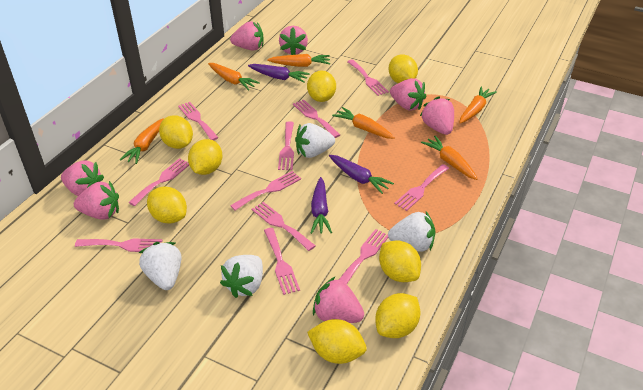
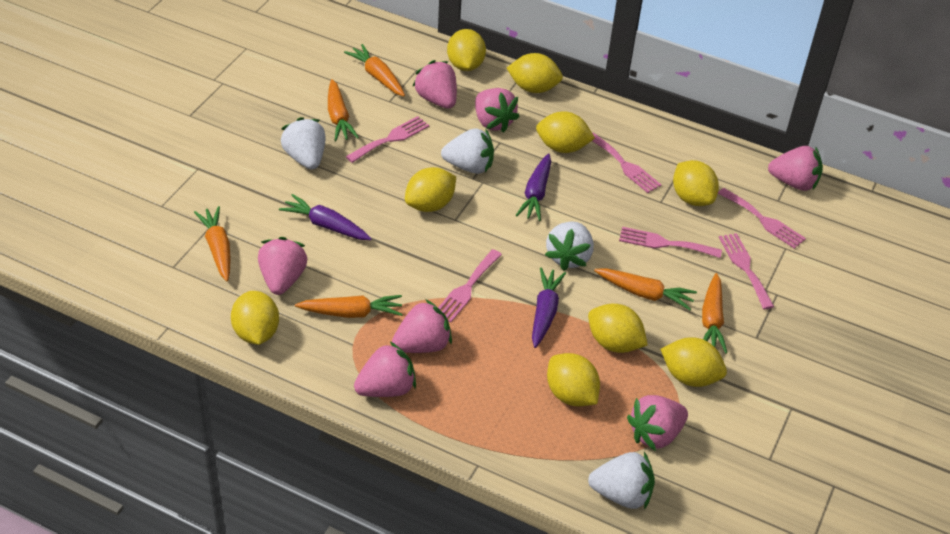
pink fork: 11 -> 6
yellow lemon: 8 -> 9

